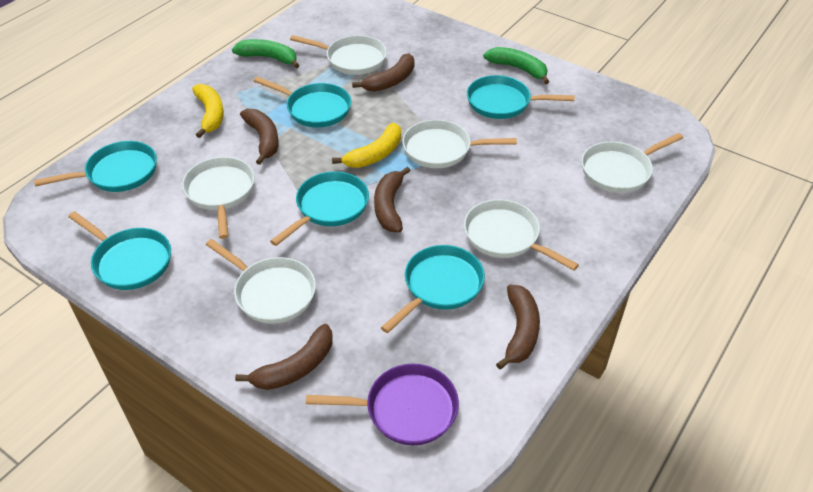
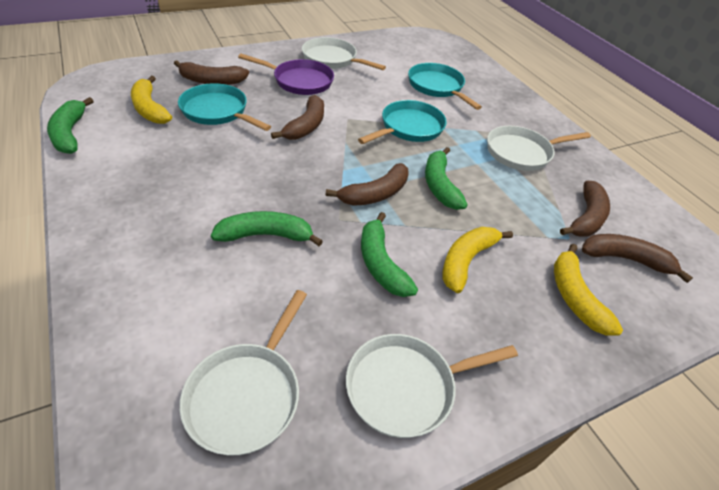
green banana: 2 -> 4
turquoise pan: 6 -> 3
white pan: 6 -> 4
yellow banana: 2 -> 3

